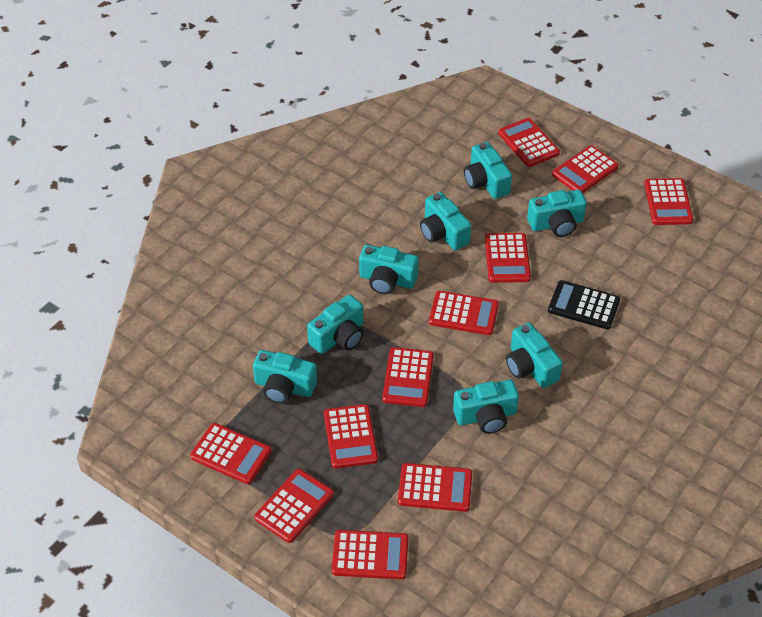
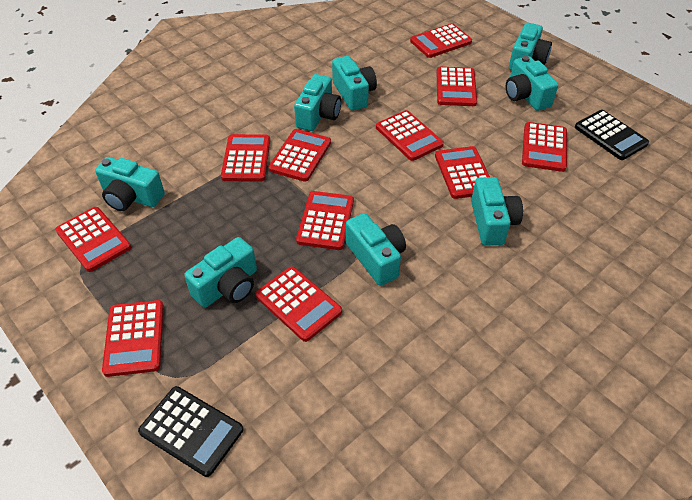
black calculator: 1 -> 2

